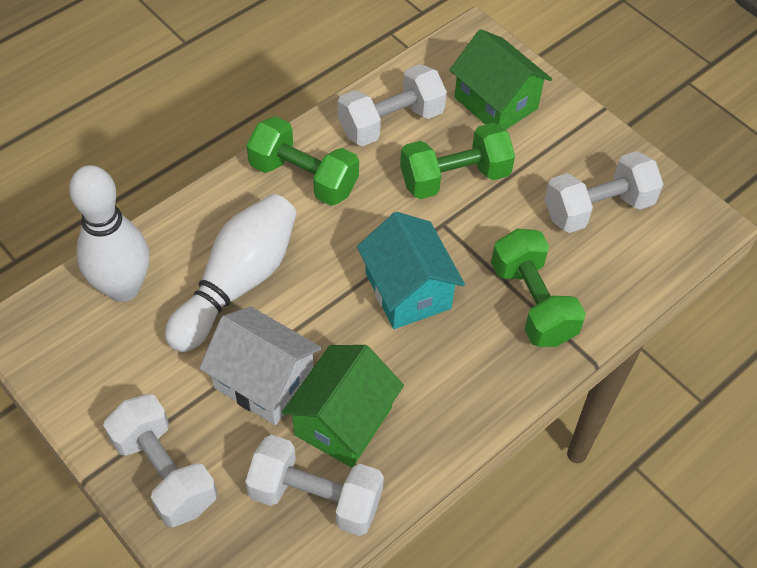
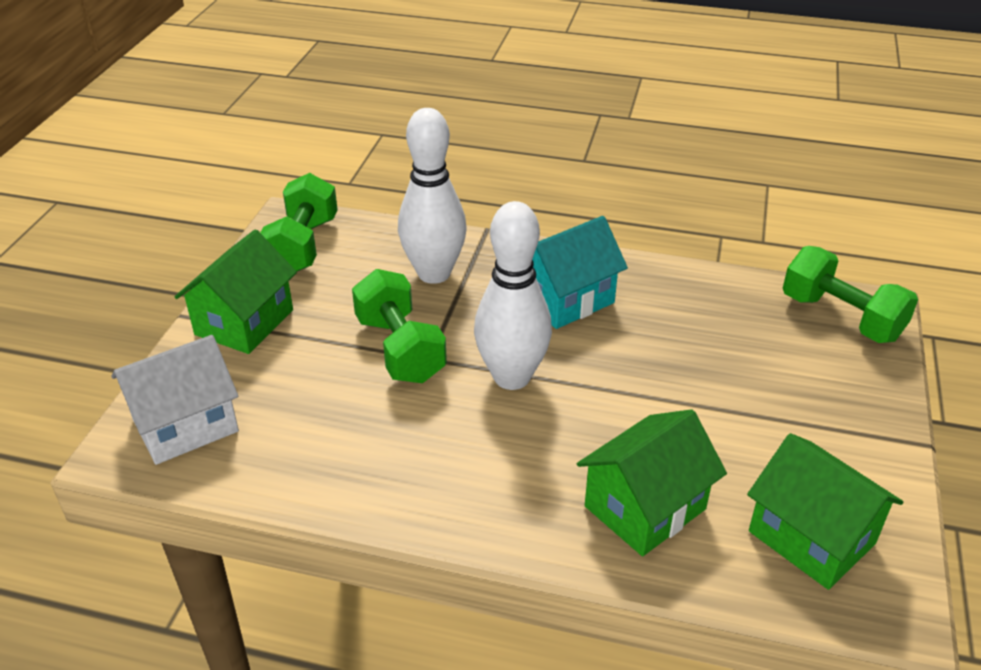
green house: 2 -> 3
white dumbbell: 4 -> 0

